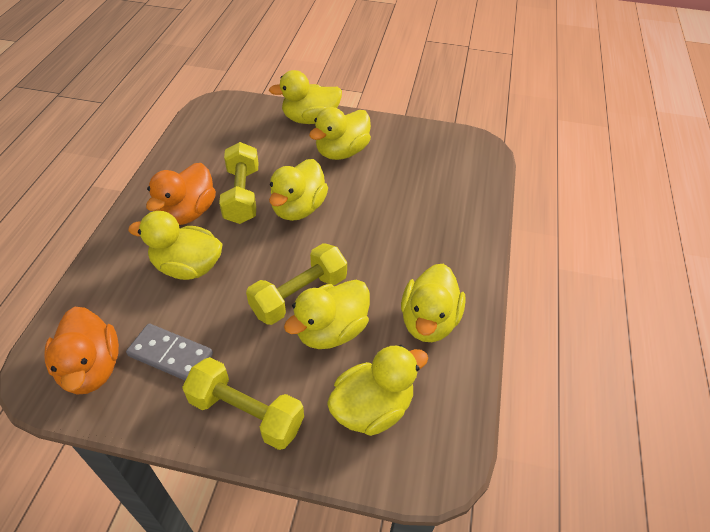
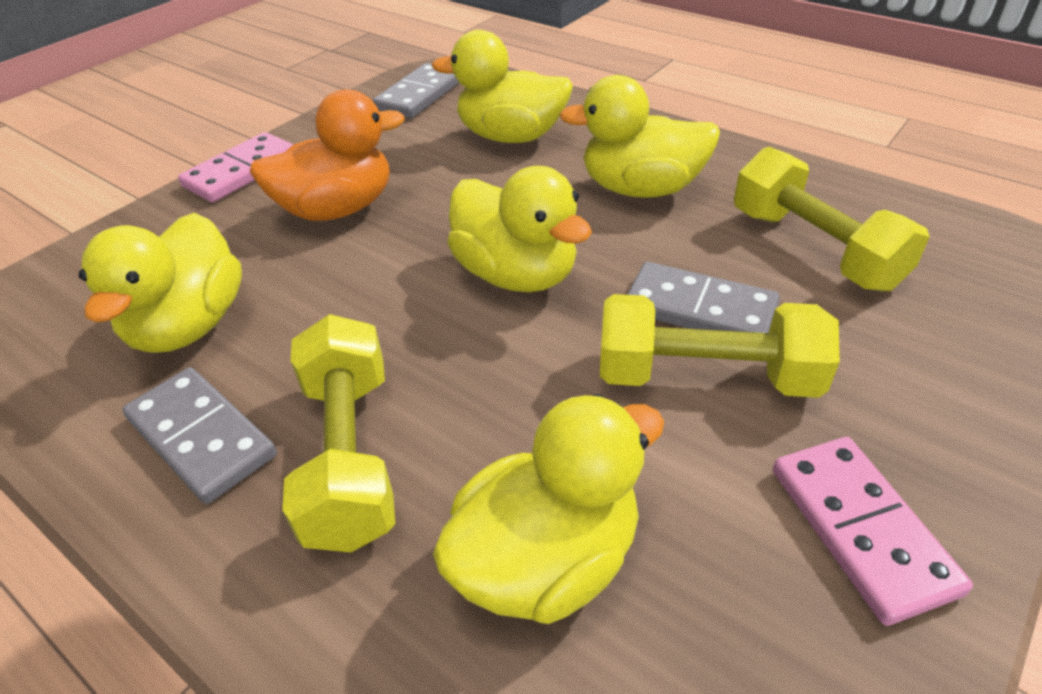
grey domino: 1 -> 3
orange duck: 2 -> 1
pink domino: 0 -> 2
yellow duck: 7 -> 5

